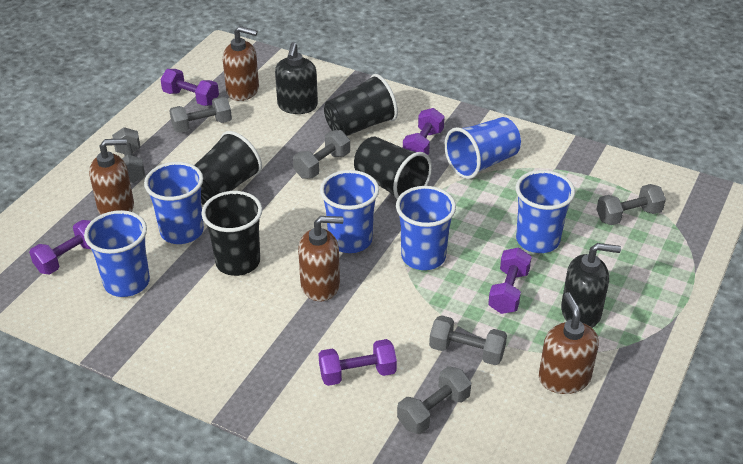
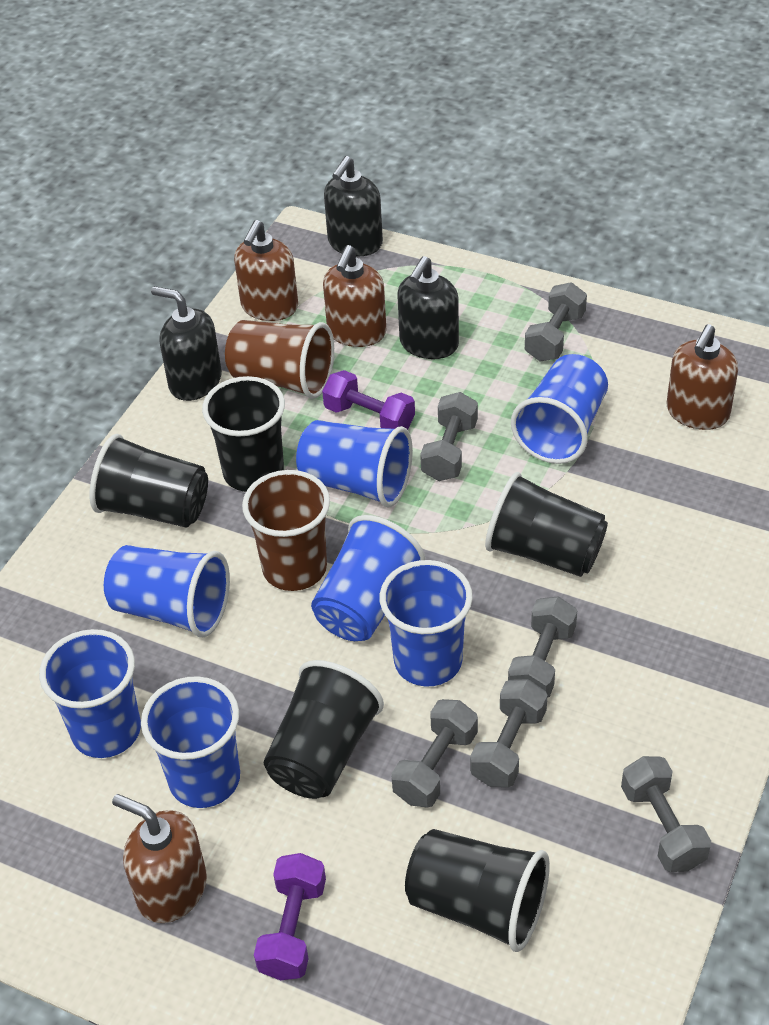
black cup: 4 -> 5
black soap dispenser: 2 -> 3
blue cup: 6 -> 7
brown cup: 0 -> 2
purple dumbbell: 5 -> 2

